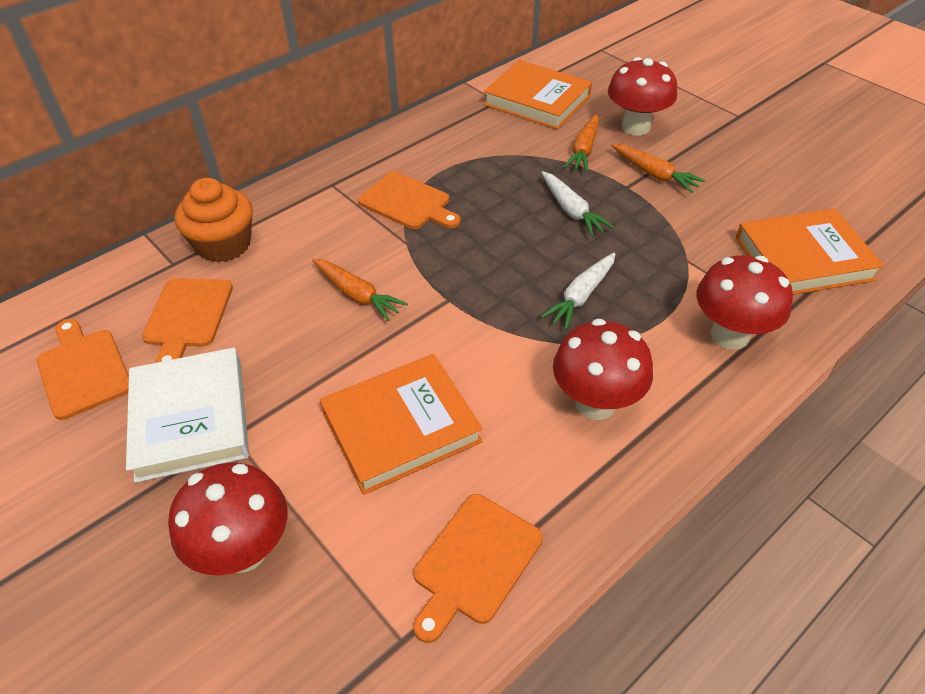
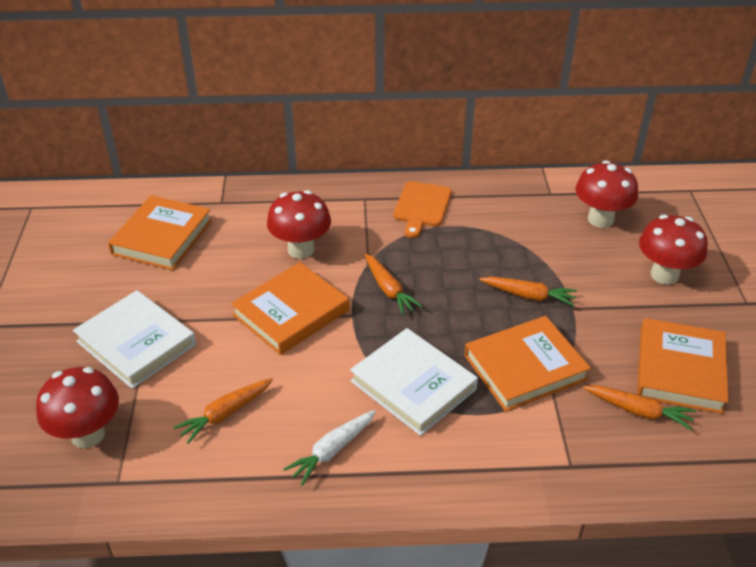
orange book: 3 -> 4
orange carrot: 3 -> 4
orange cupcake: 1 -> 0
orange cutting board: 4 -> 1
white book: 1 -> 2
white carrot: 2 -> 1

